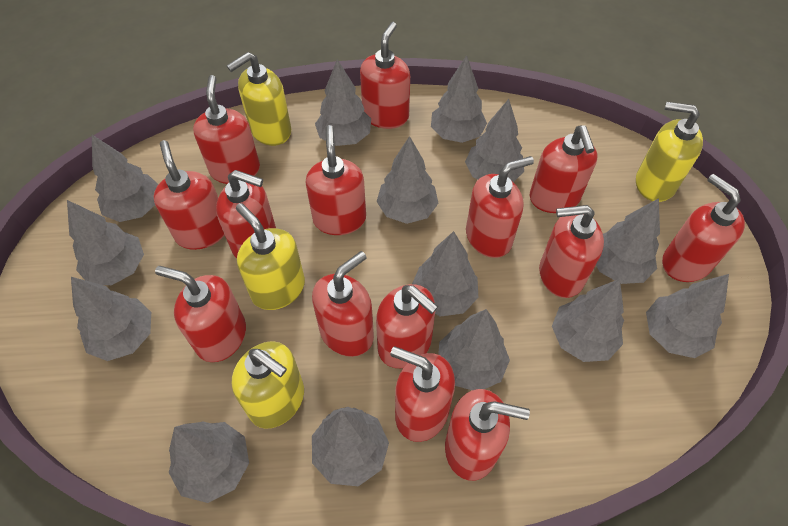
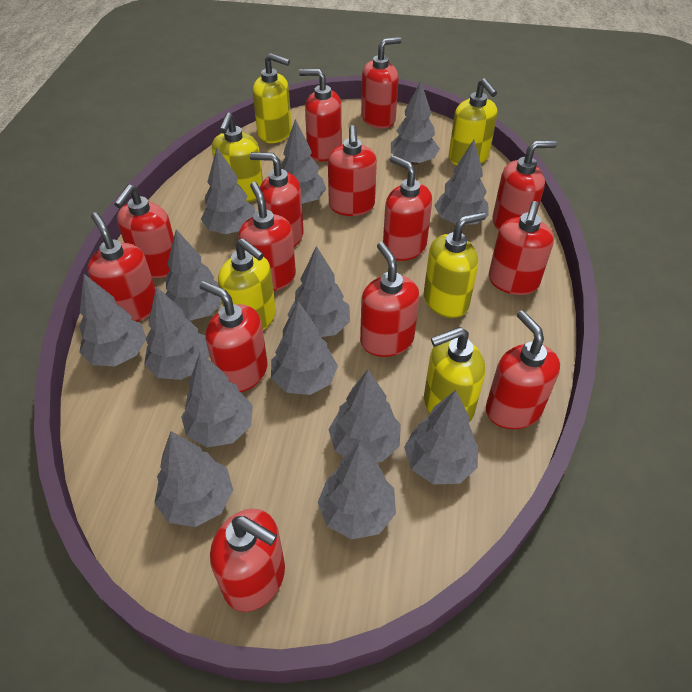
yellow soap dispenser: 4 -> 6

